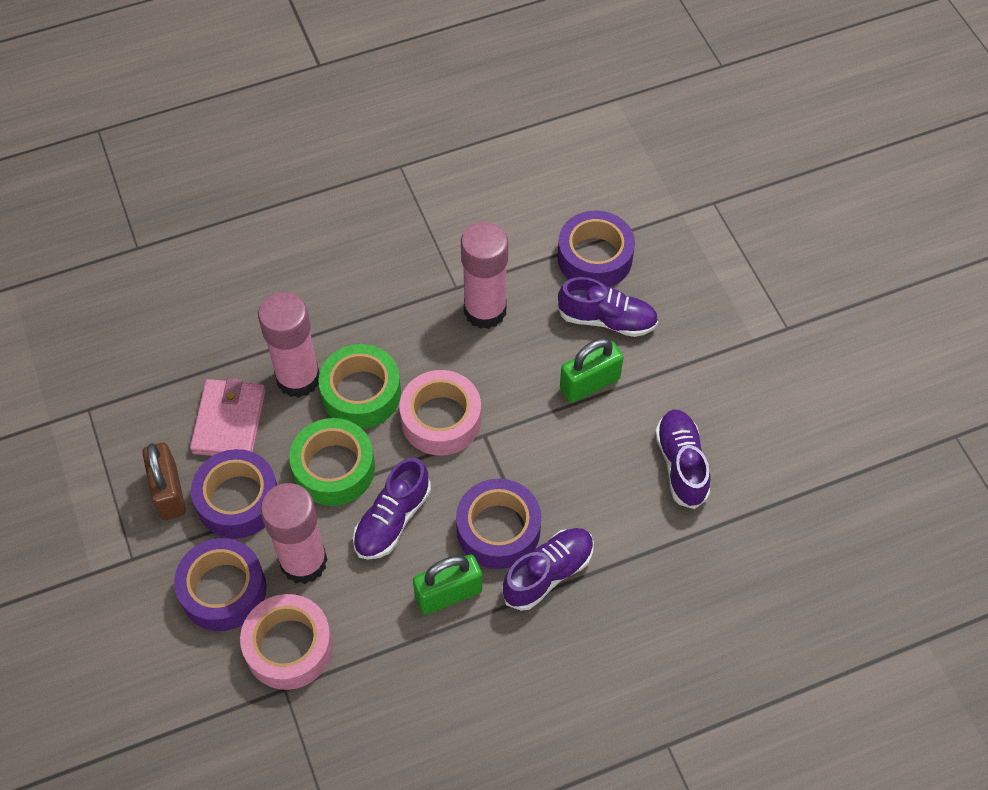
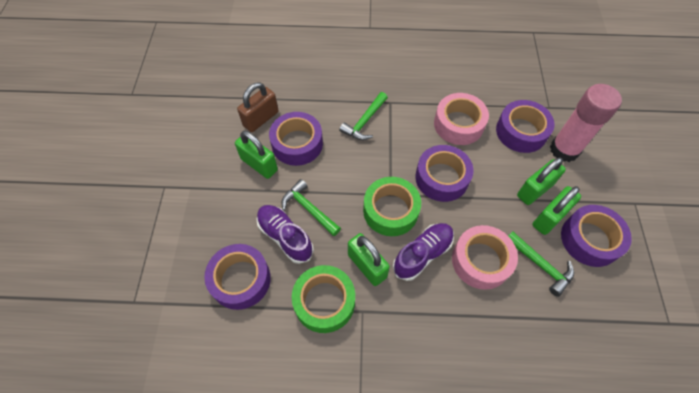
green hammer: 0 -> 3
green padlock: 2 -> 4
pink glue stick: 3 -> 1
pink wallet: 1 -> 0
purple shoe: 4 -> 2
purple tape: 4 -> 5

